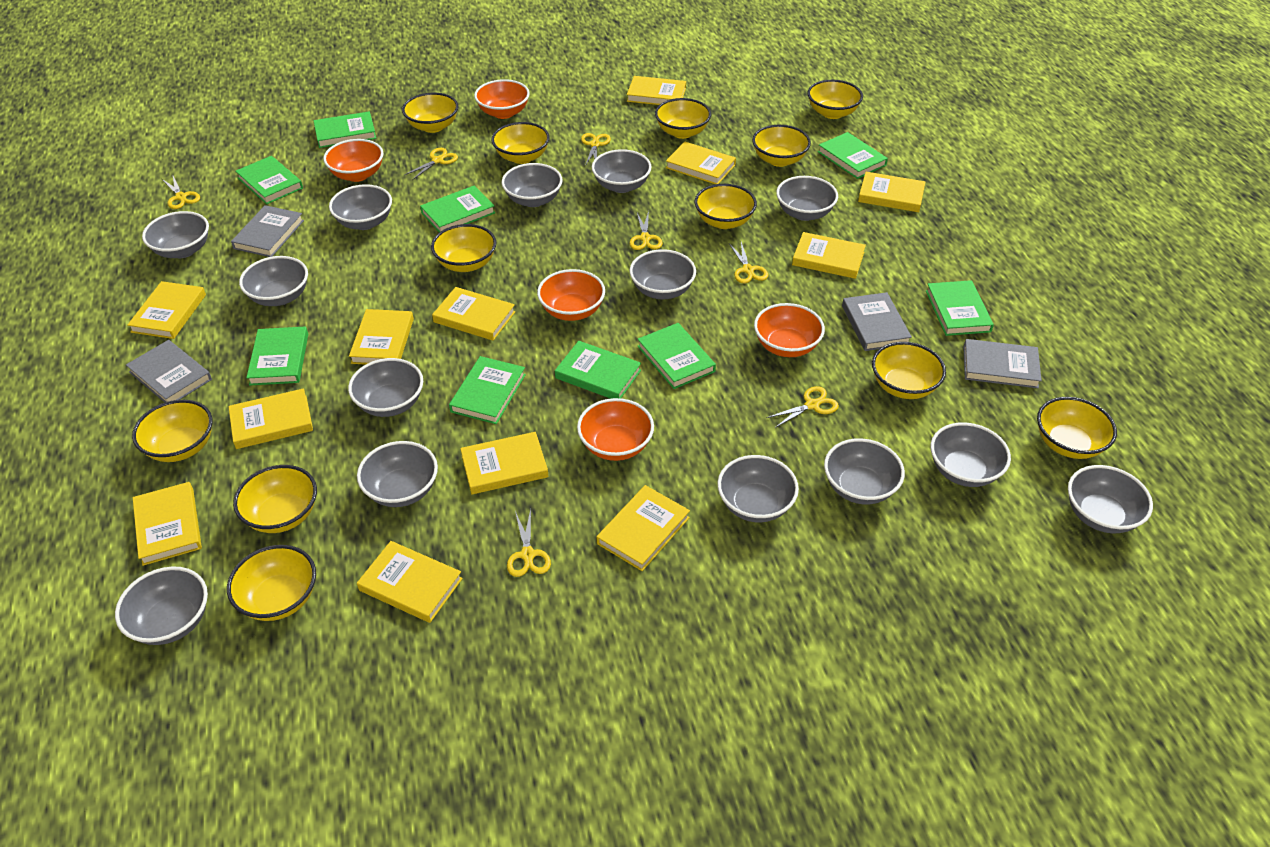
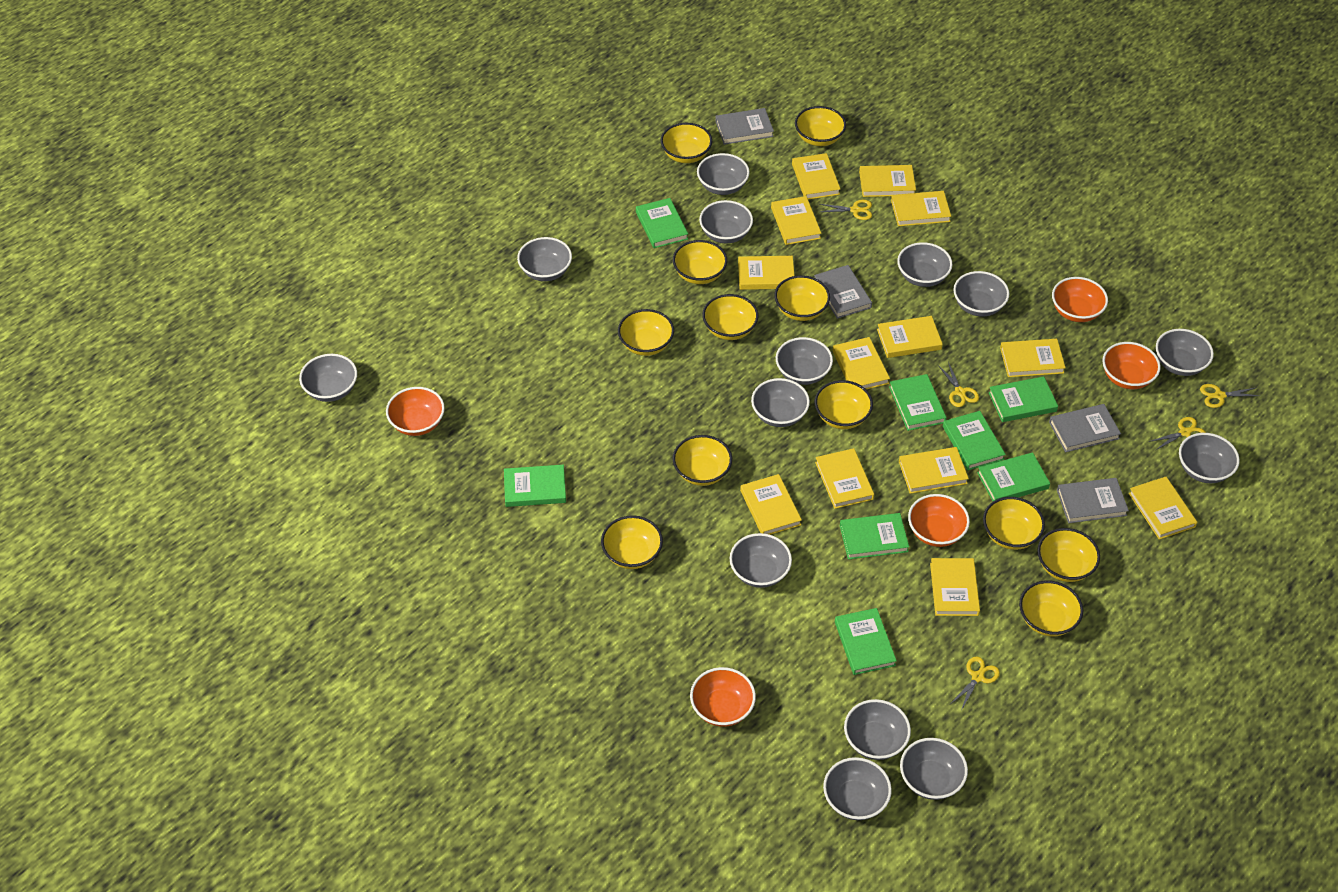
green book: 9 -> 8
yellow book: 12 -> 13
yellow scissors: 7 -> 5

